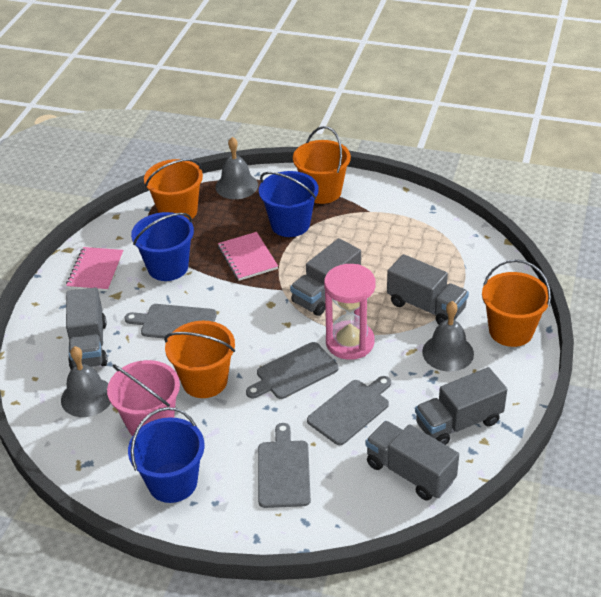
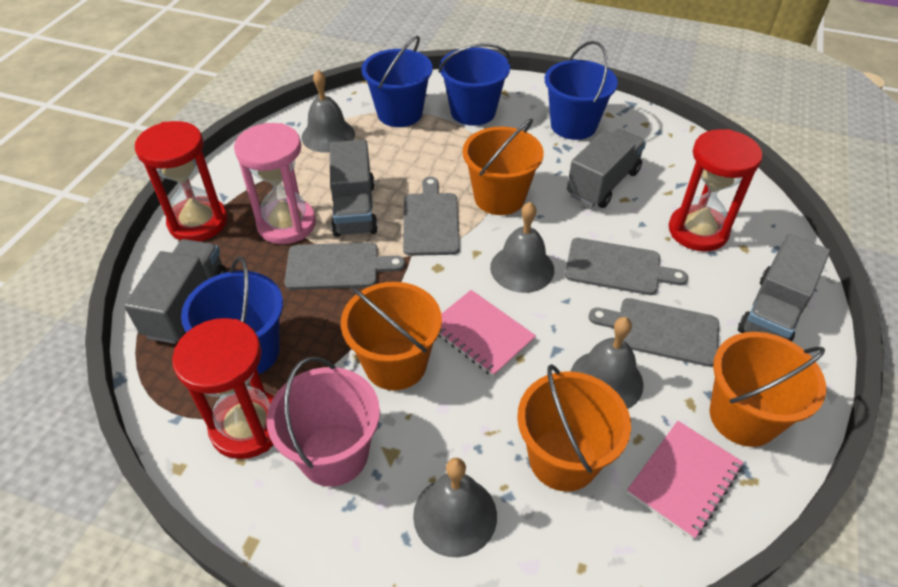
blue bucket: 3 -> 4
grey bell: 3 -> 4
grey truck: 5 -> 4
red hourglass: 0 -> 3

